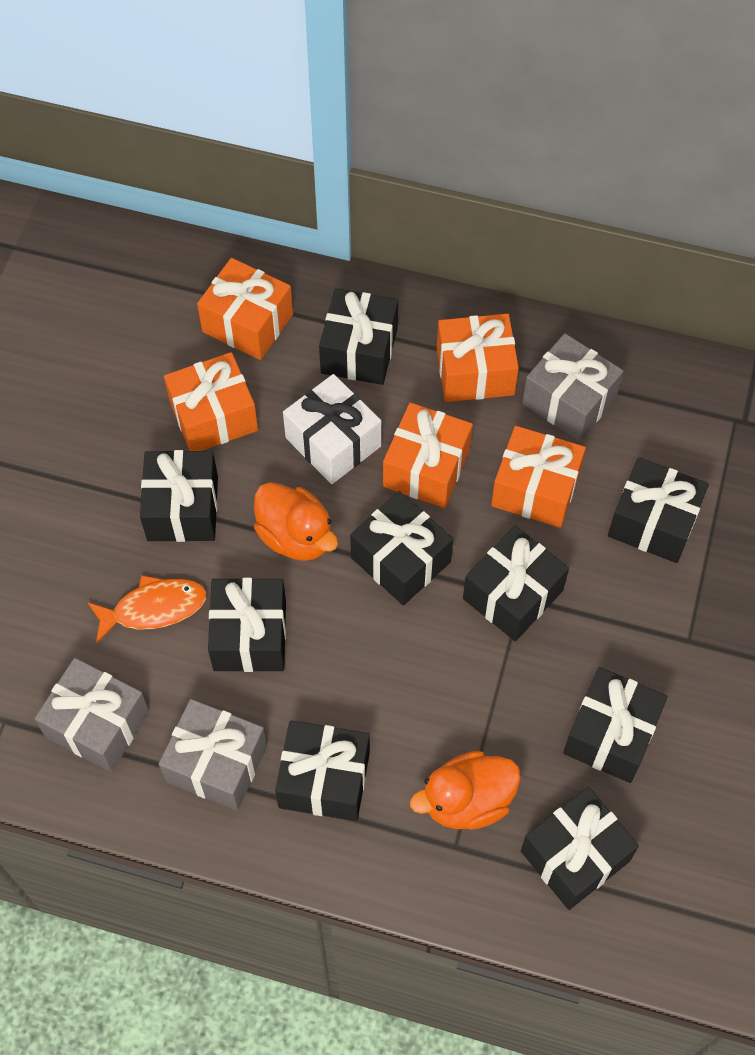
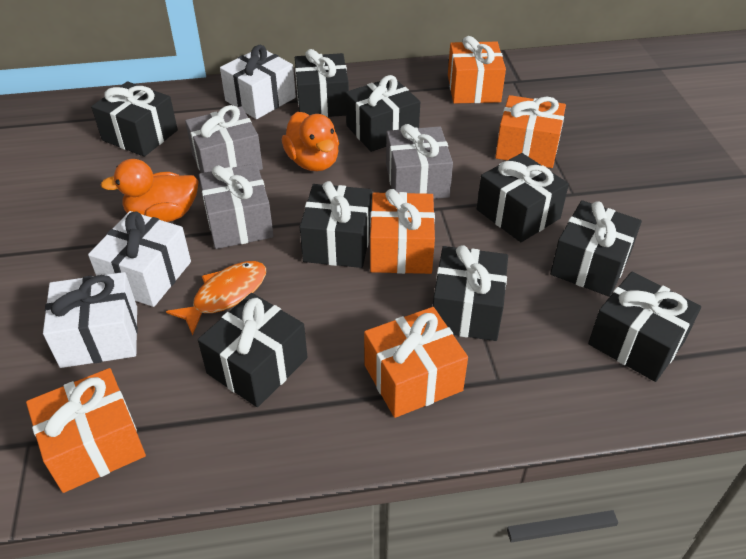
white gift: 1 -> 3

